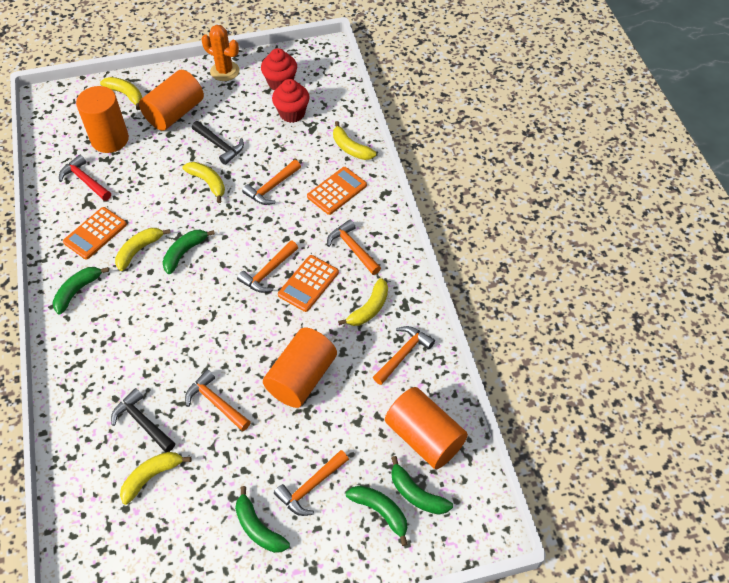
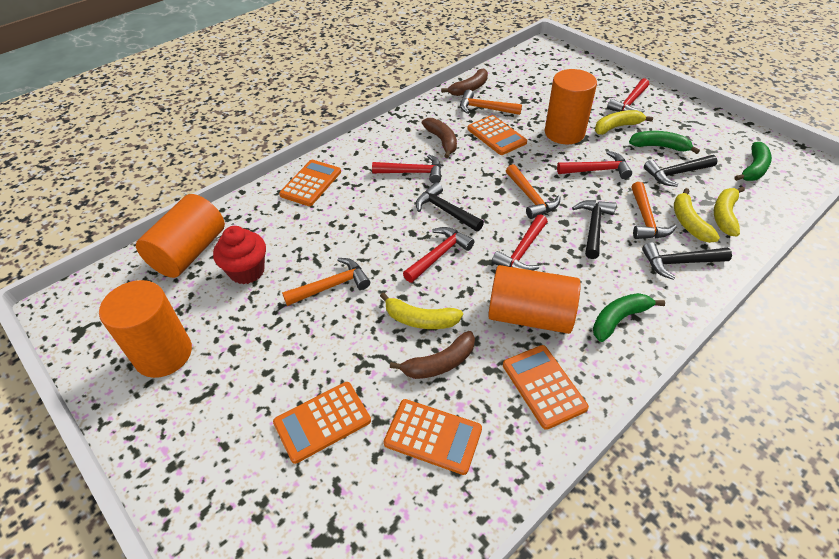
black hammer: 2 -> 4
brown banana: 0 -> 3
green banana: 5 -> 3
orange cactus: 1 -> 0
orange calculator: 3 -> 5
orange hammer: 6 -> 4
red cupcake: 2 -> 1
red hammer: 1 -> 5
yellow banana: 6 -> 4

